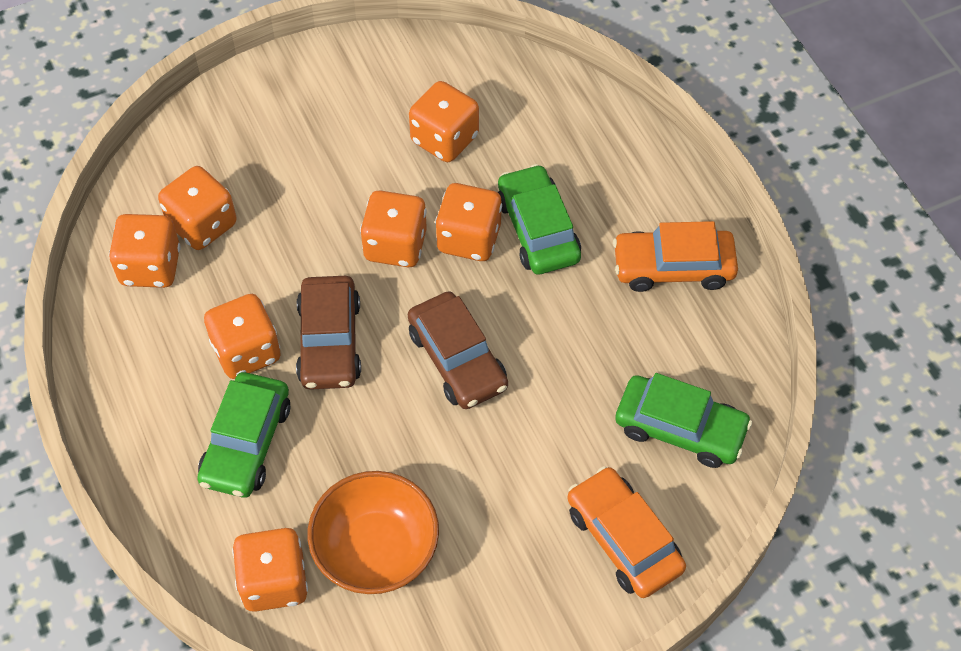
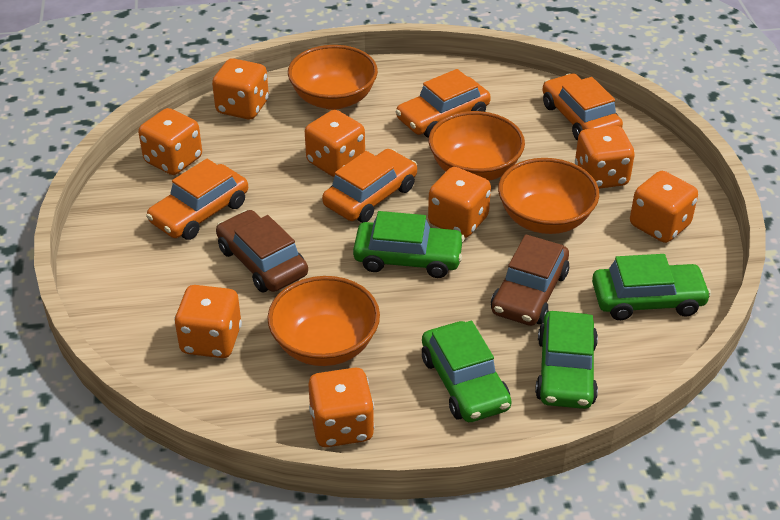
green car: 3 -> 4
orange bowl: 1 -> 4
orange car: 2 -> 4
orange dice: 7 -> 8

